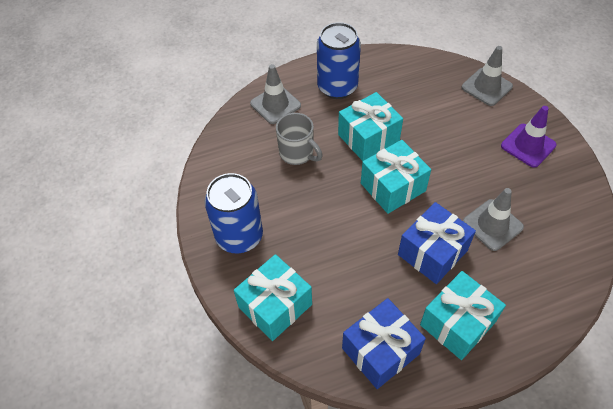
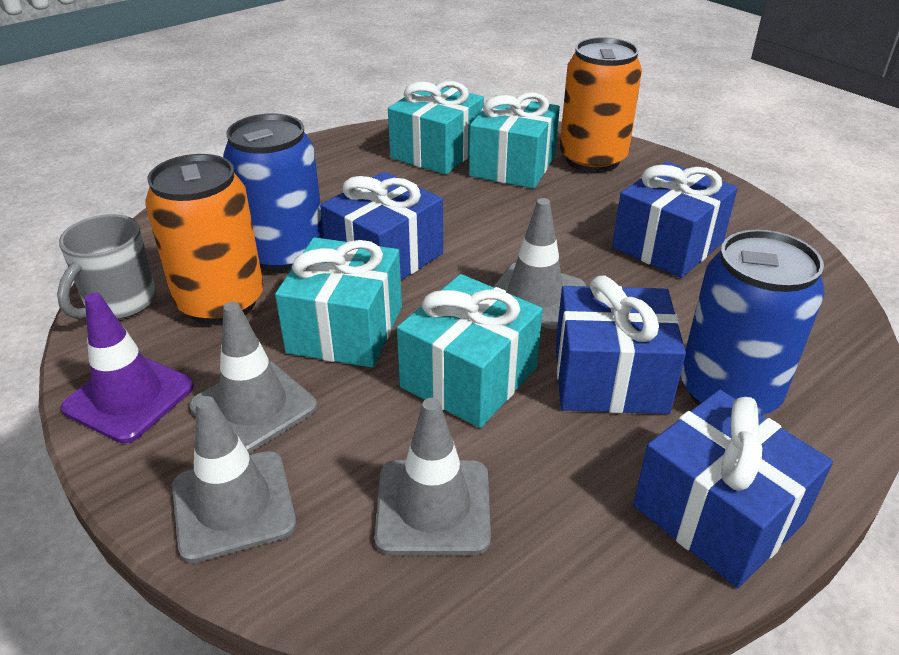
blue gift: 2 -> 4
grey traffic cone: 3 -> 4
orange can: 0 -> 2

